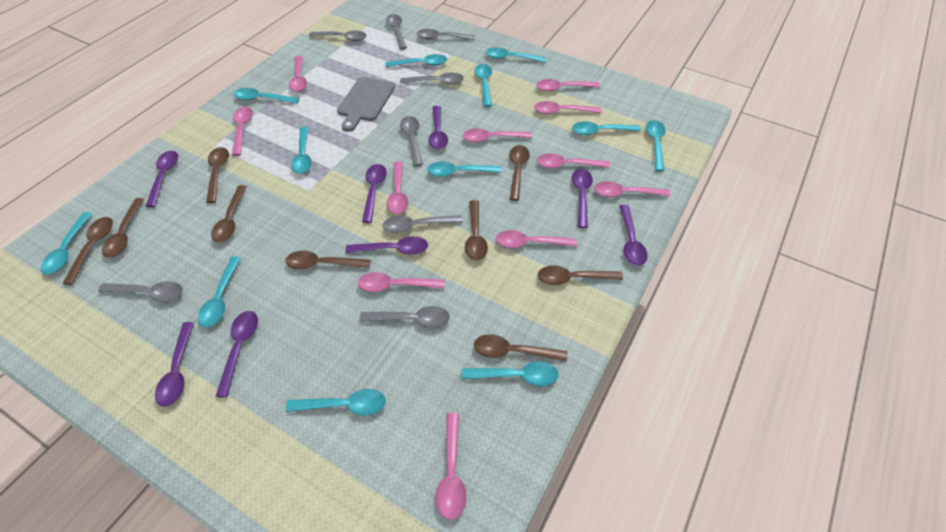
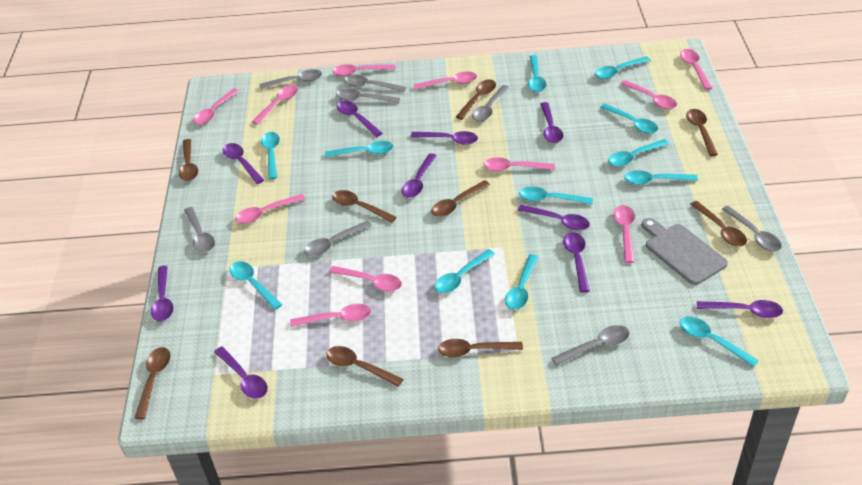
purple spoon: 8 -> 10

